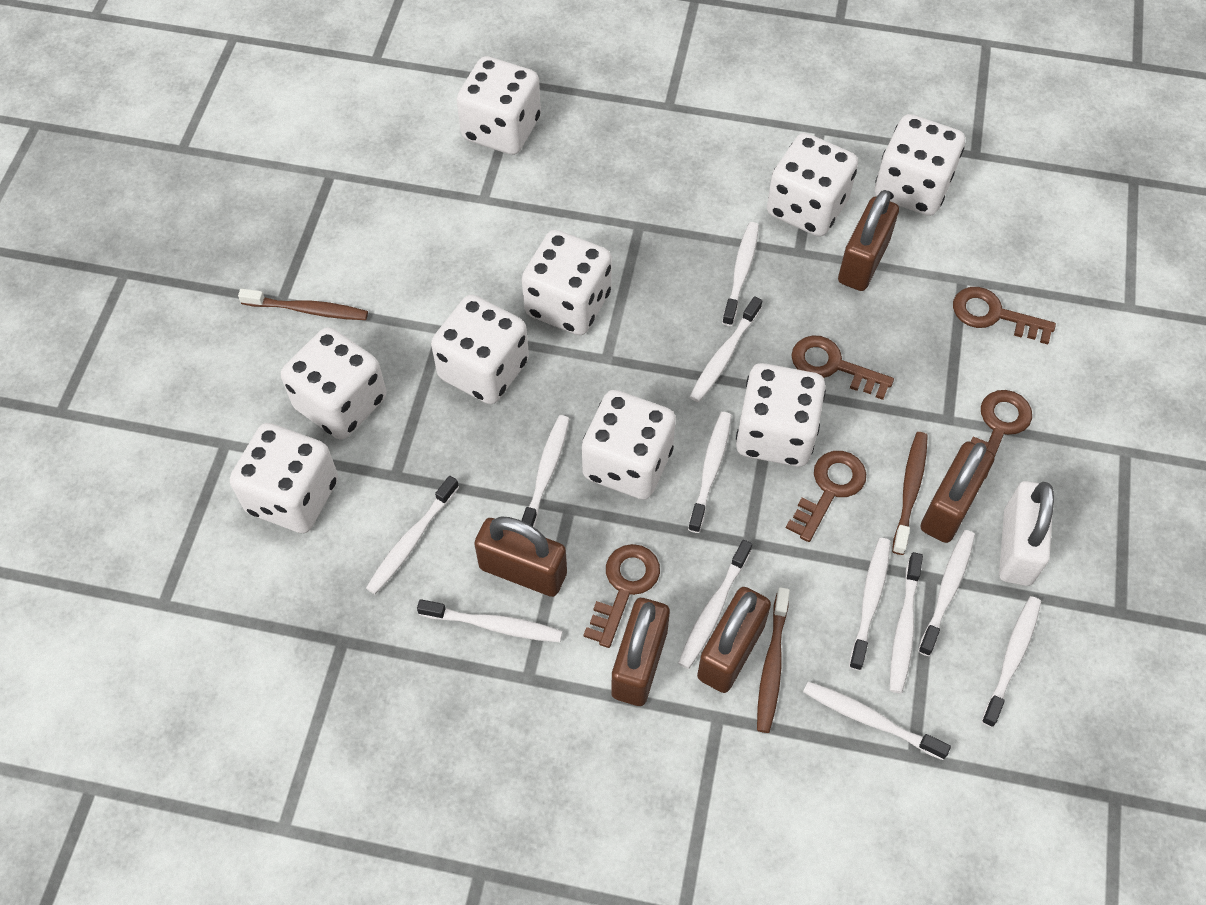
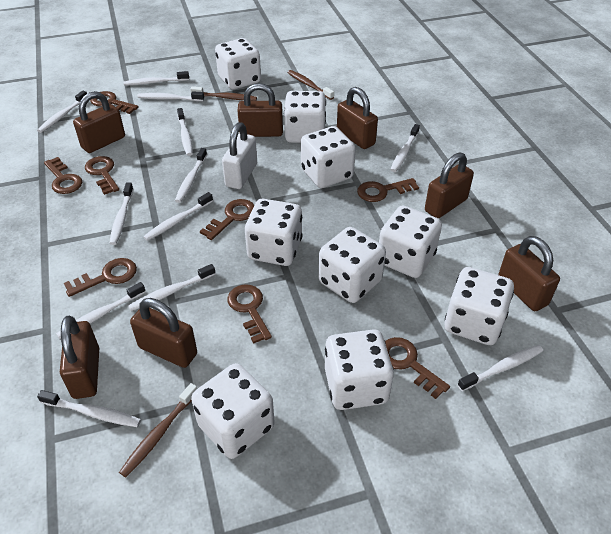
brown key: 5 -> 8
brown padlock: 5 -> 7

